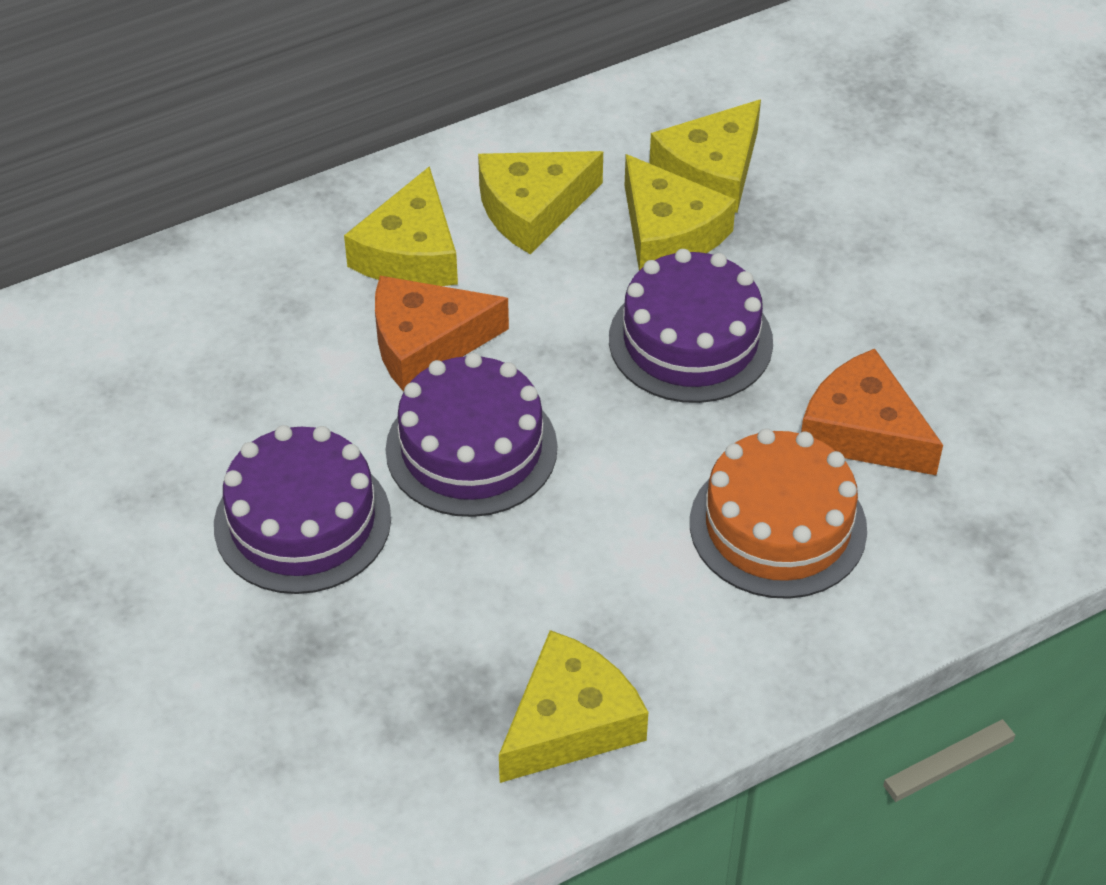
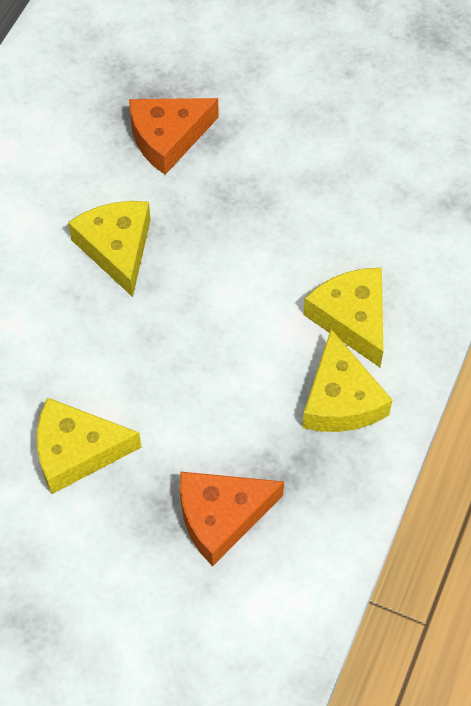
orange cake: 1 -> 0
purple cake: 3 -> 0
yellow cheese: 5 -> 4

